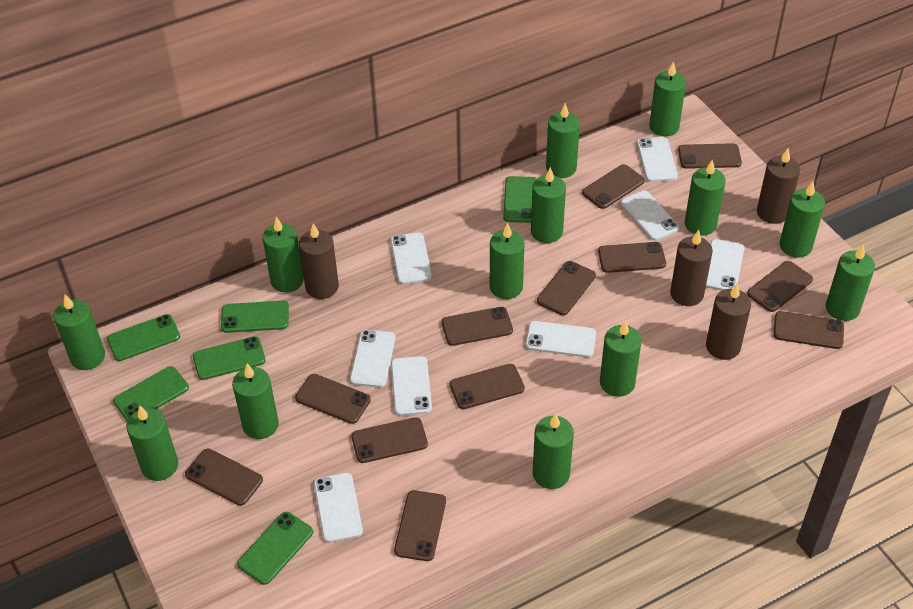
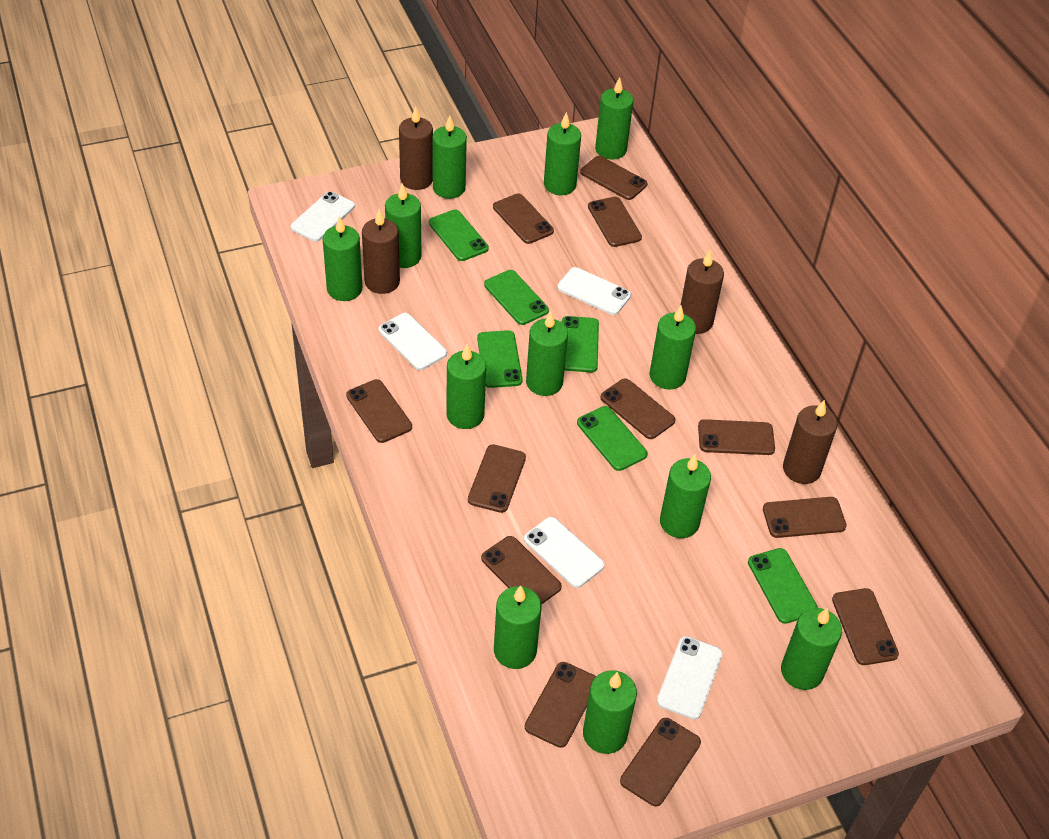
green candle: 13 -> 12
white phone: 8 -> 5

